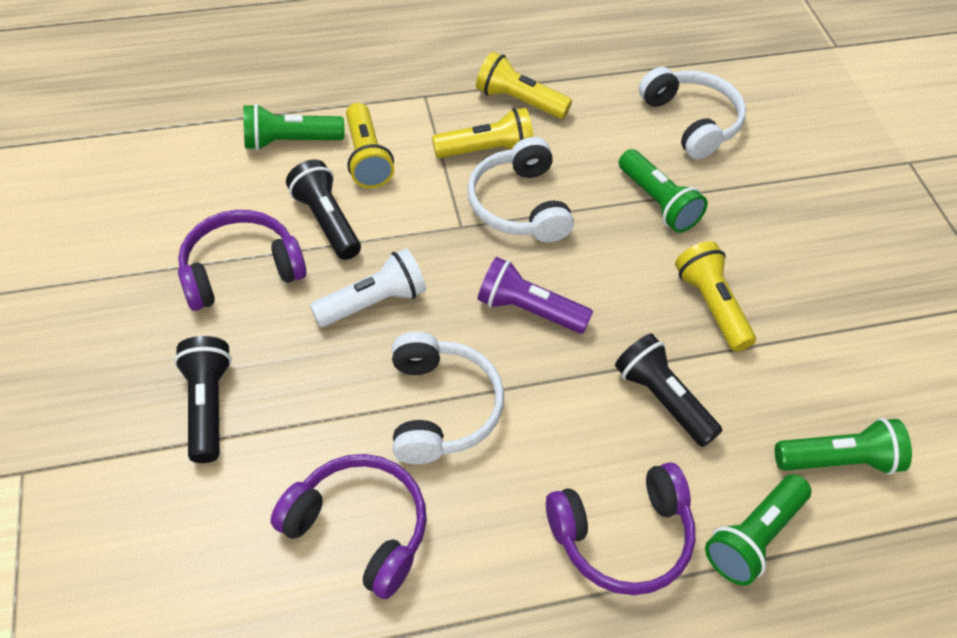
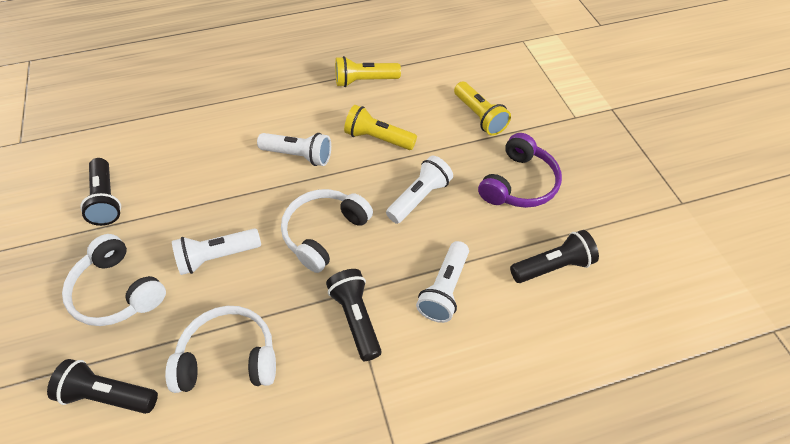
black flashlight: 3 -> 4
green flashlight: 4 -> 0
purple flashlight: 1 -> 0
purple headphones: 3 -> 1
white flashlight: 1 -> 4
yellow flashlight: 4 -> 3

